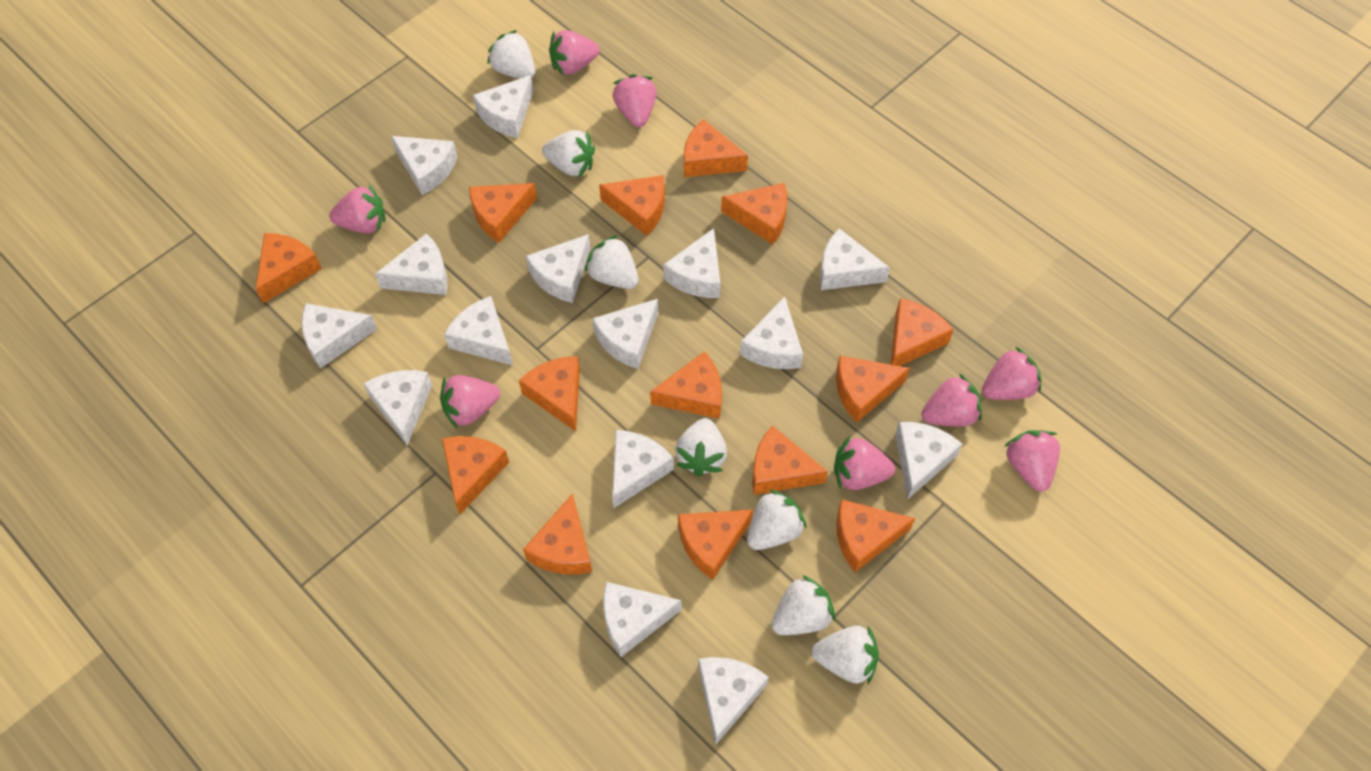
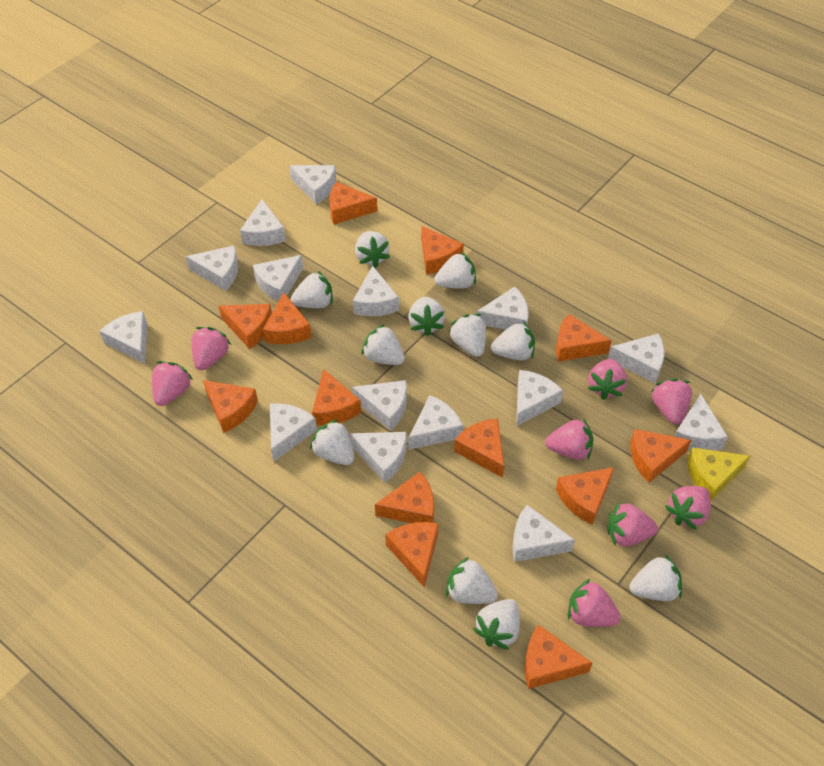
orange cheese: 14 -> 13
white strawberry: 7 -> 11
yellow cheese: 0 -> 1

